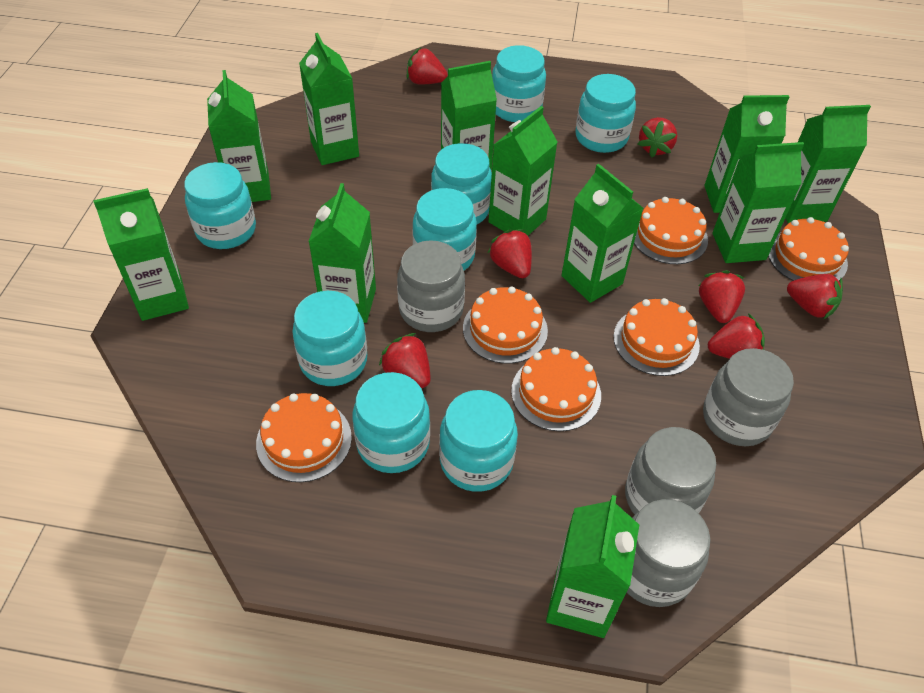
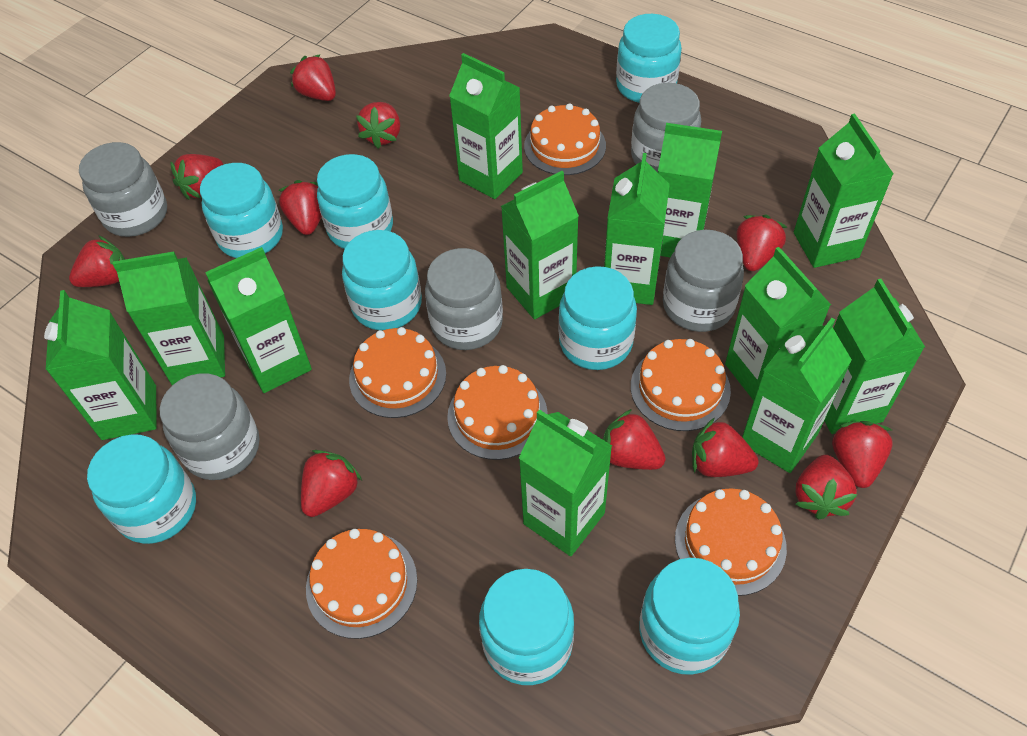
green carton: 11 -> 12
grey jar: 4 -> 5
red strawberry: 7 -> 11

